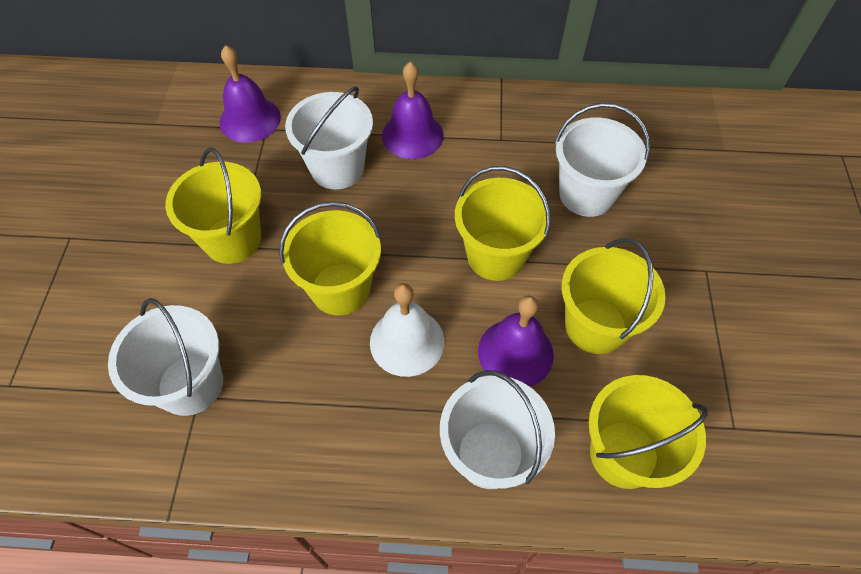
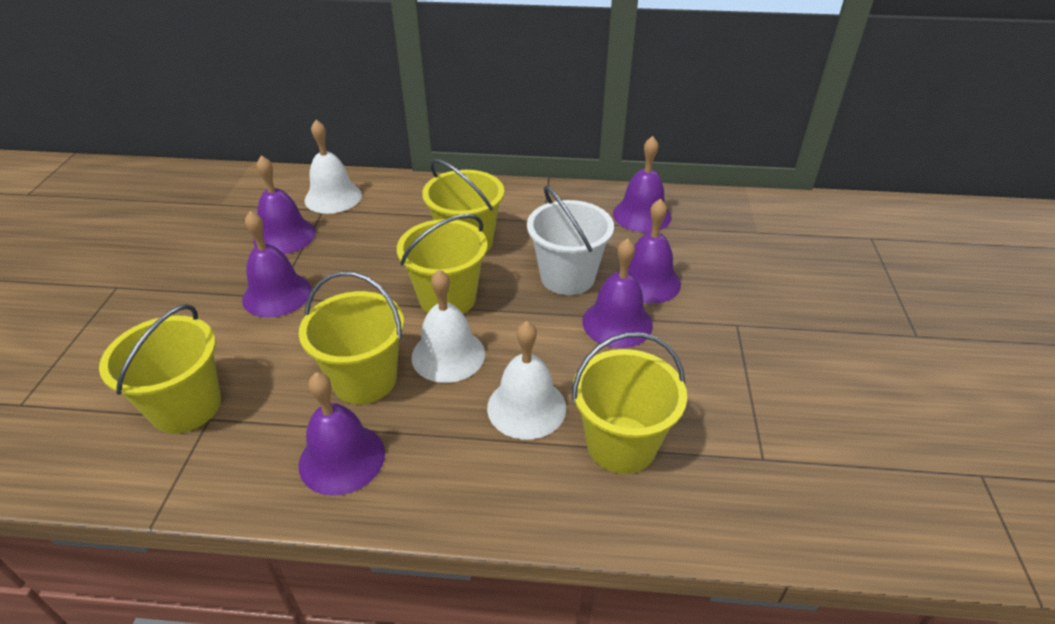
purple bell: 3 -> 6
white bell: 1 -> 3
white bucket: 4 -> 1

